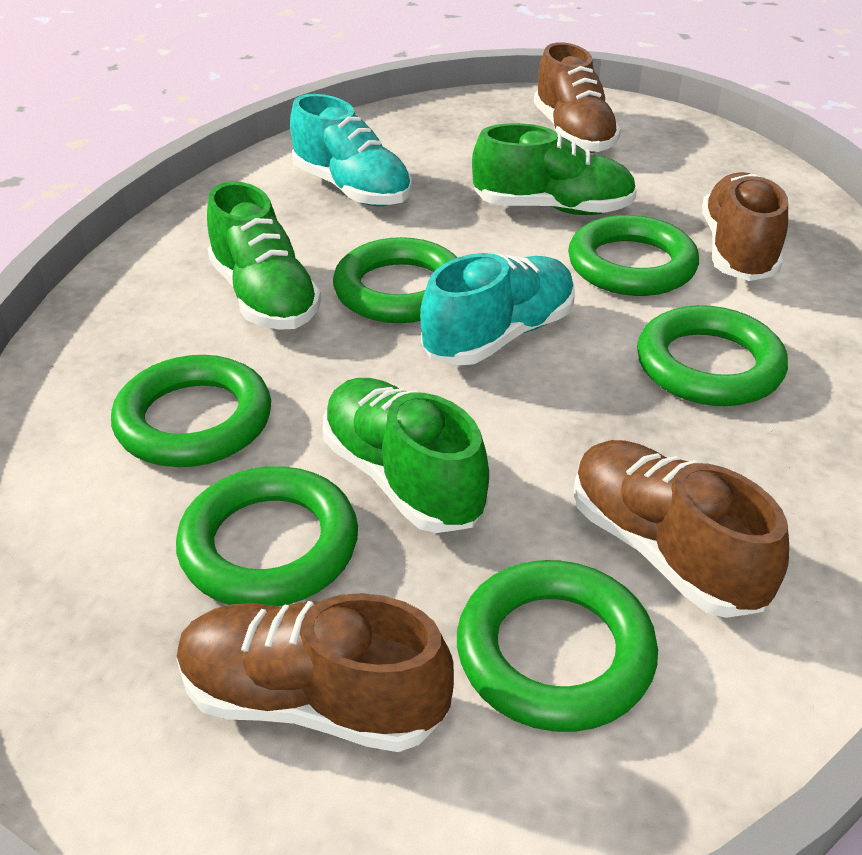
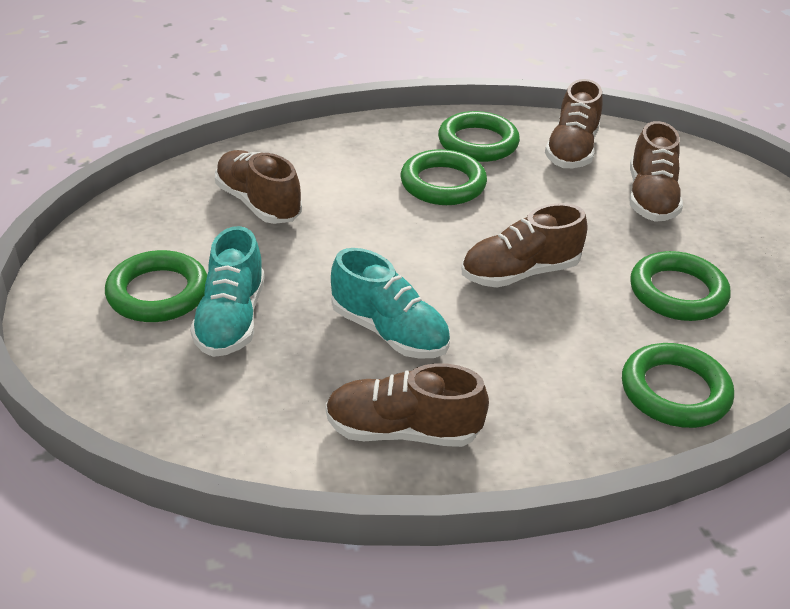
brown shoe: 4 -> 5
green ring: 6 -> 5
green shoe: 3 -> 0

